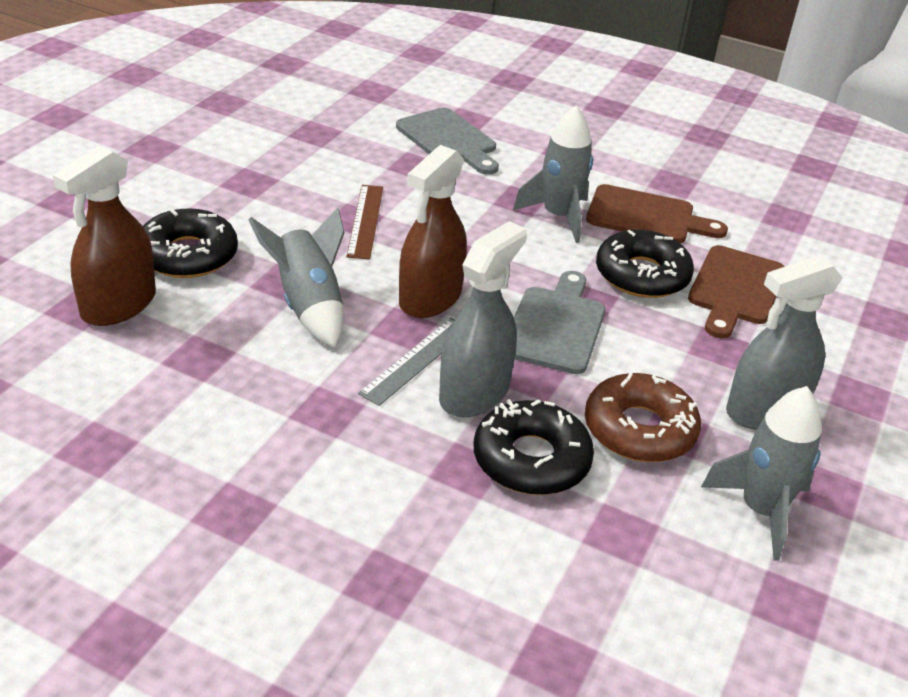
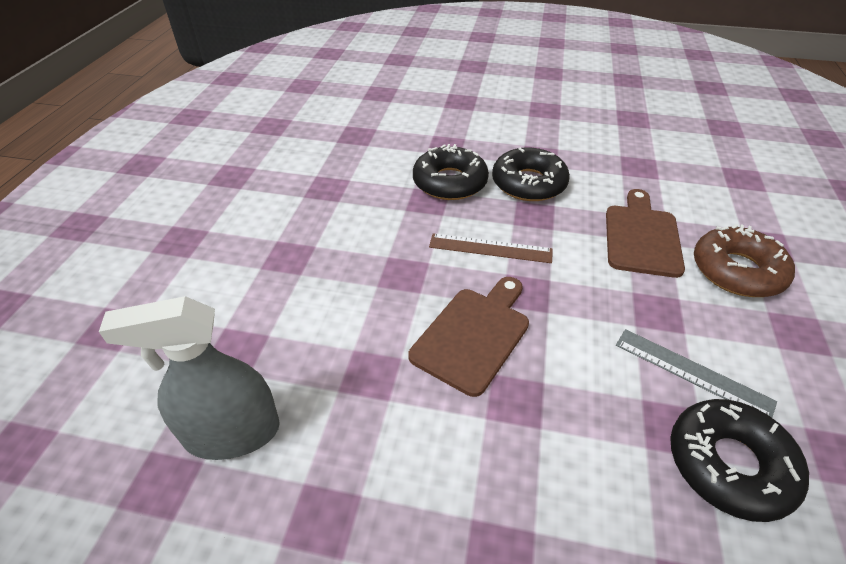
brown spray bottle: 2 -> 0
grey cutting board: 2 -> 0
grey rocket: 3 -> 0
grey spray bottle: 2 -> 1

